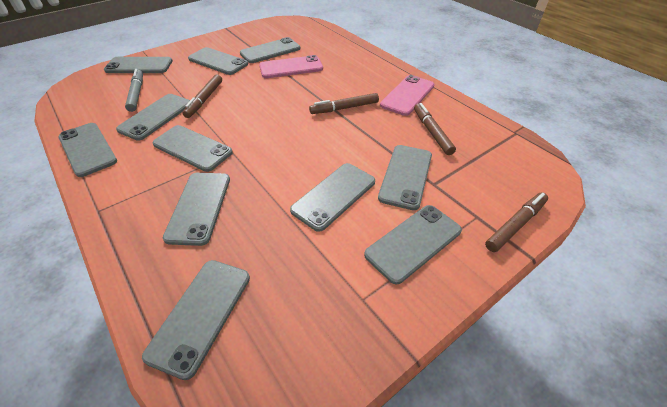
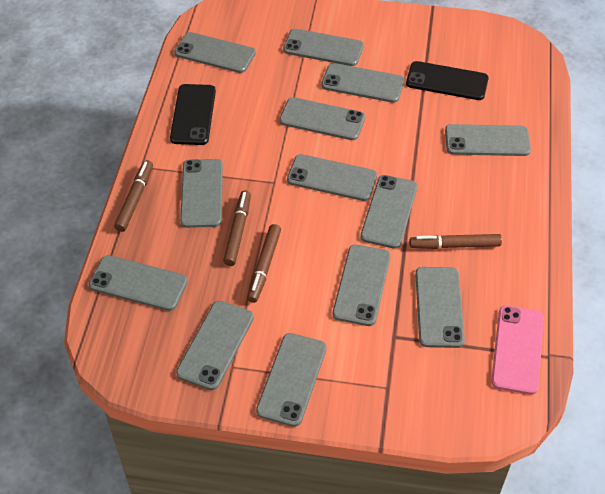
black phone: 0 -> 2
grey marker: 1 -> 0
grey phone: 11 -> 13
pink phone: 2 -> 1

